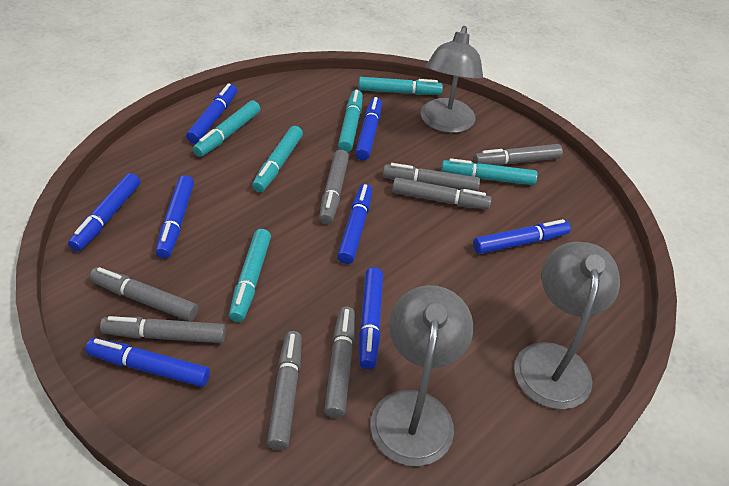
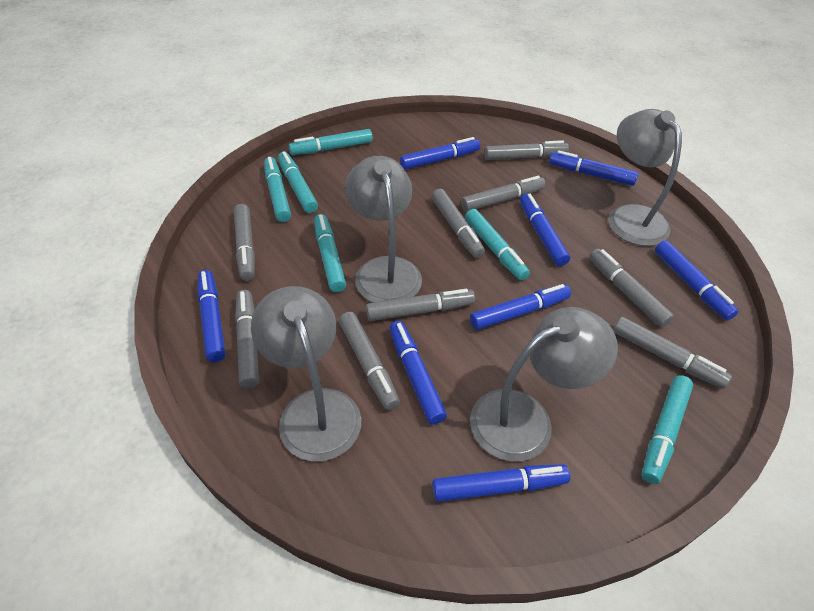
grey lamp: 3 -> 4
grey marker: 8 -> 9

